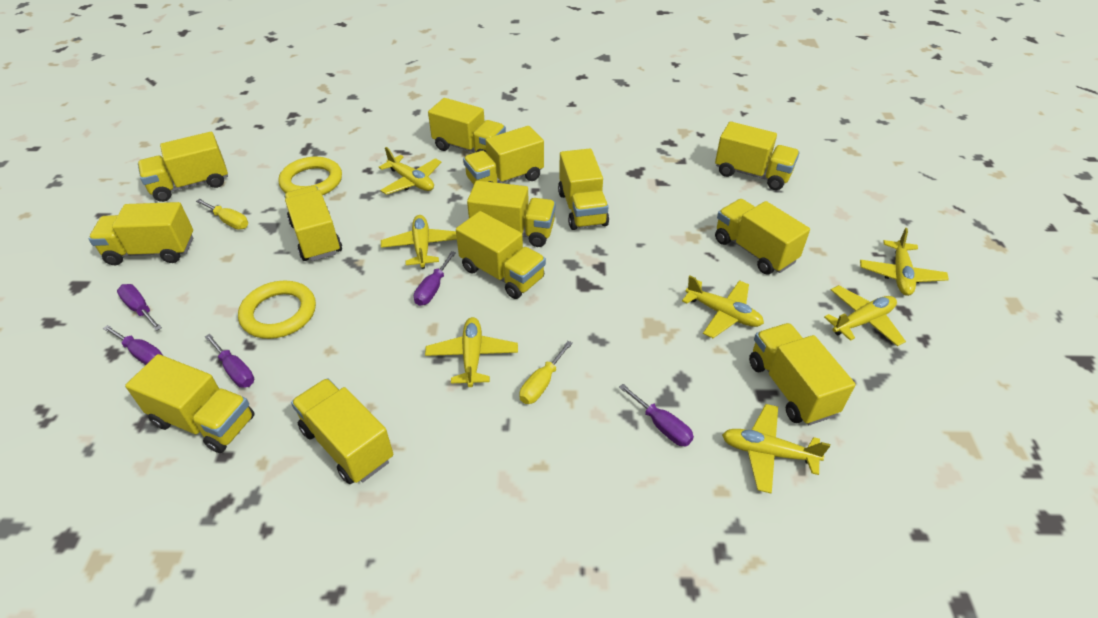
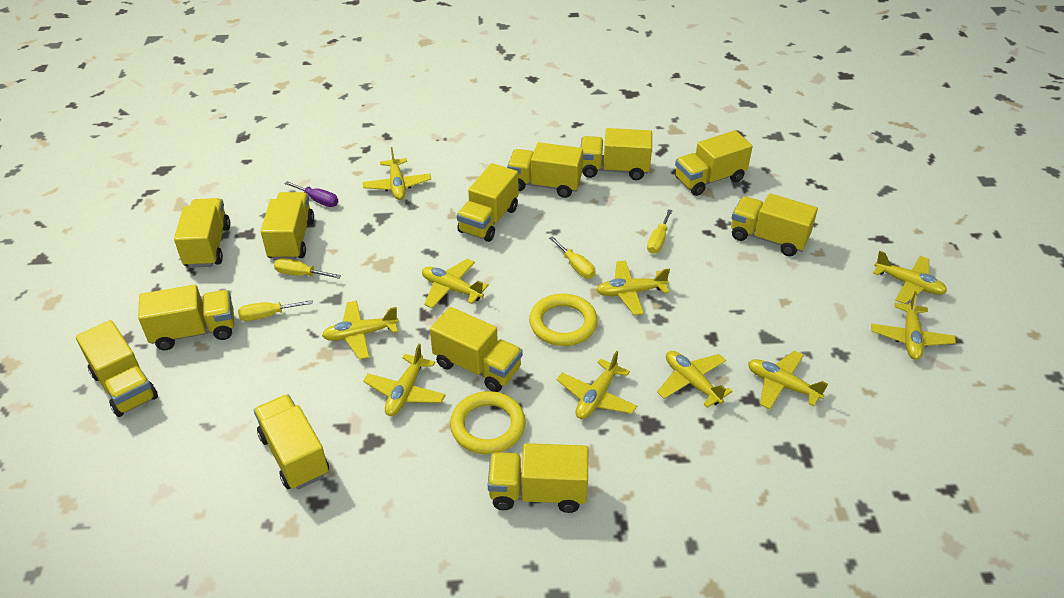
purple screwdriver: 5 -> 1
yellow plane: 7 -> 10
yellow screwdriver: 2 -> 4
yellow truck: 13 -> 12

